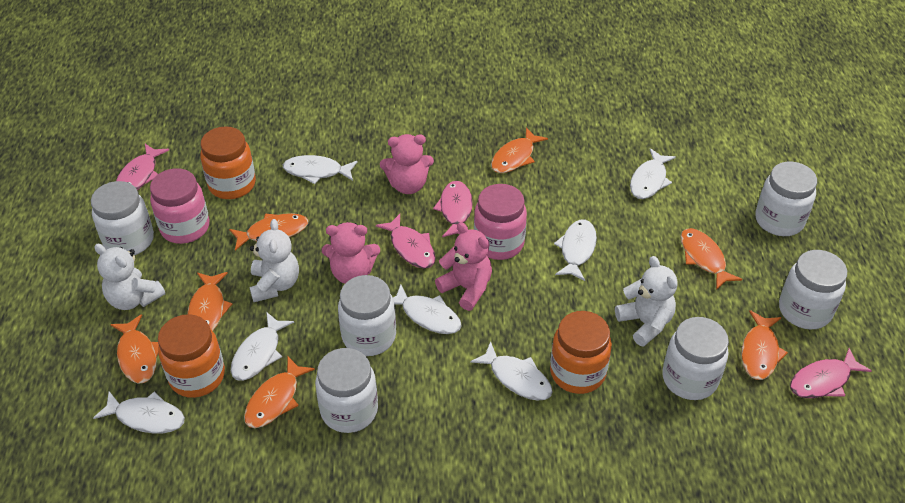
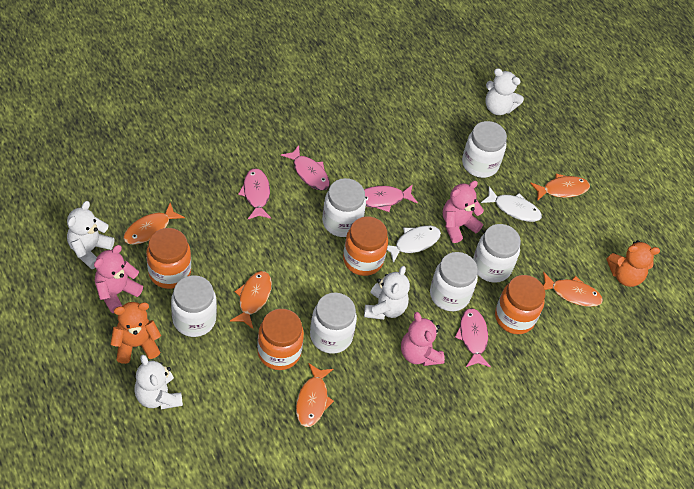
orange fish: 7 -> 5
orange jar: 3 -> 4
orange teddy bear: 0 -> 2
pink jar: 2 -> 0
white fish: 7 -> 2
white teddy bear: 3 -> 4

